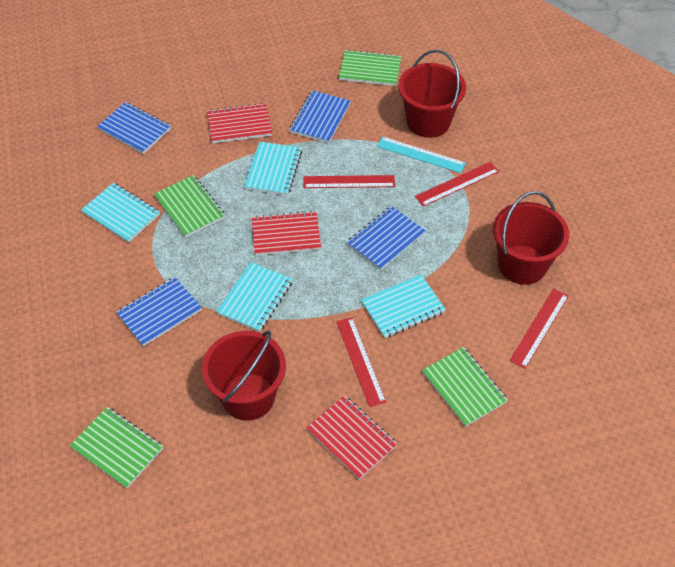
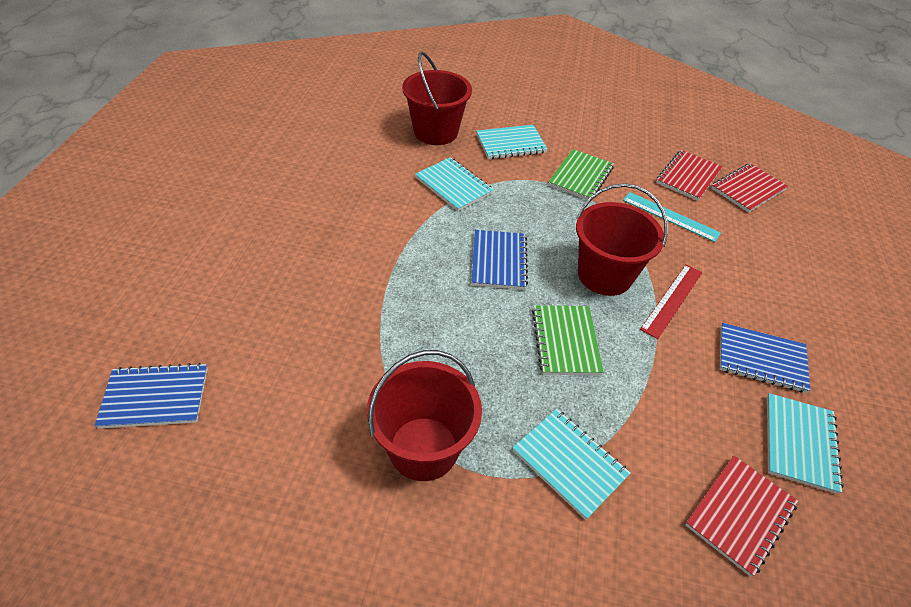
blue notebook: 4 -> 3
green notebook: 4 -> 2
red ruler: 4 -> 1

